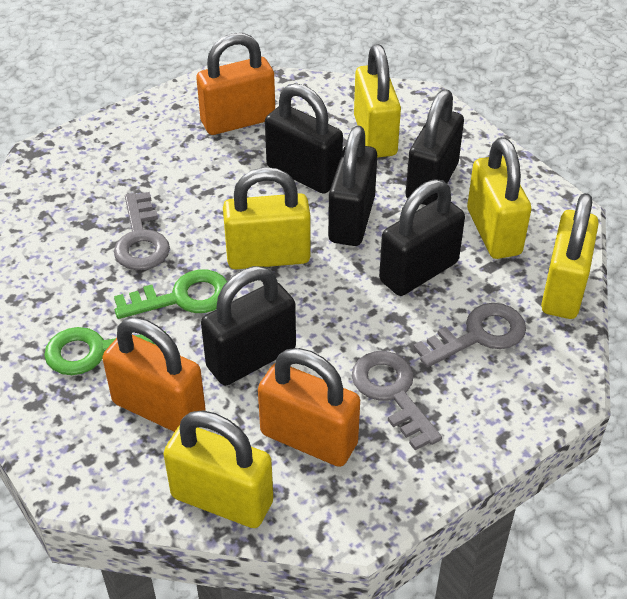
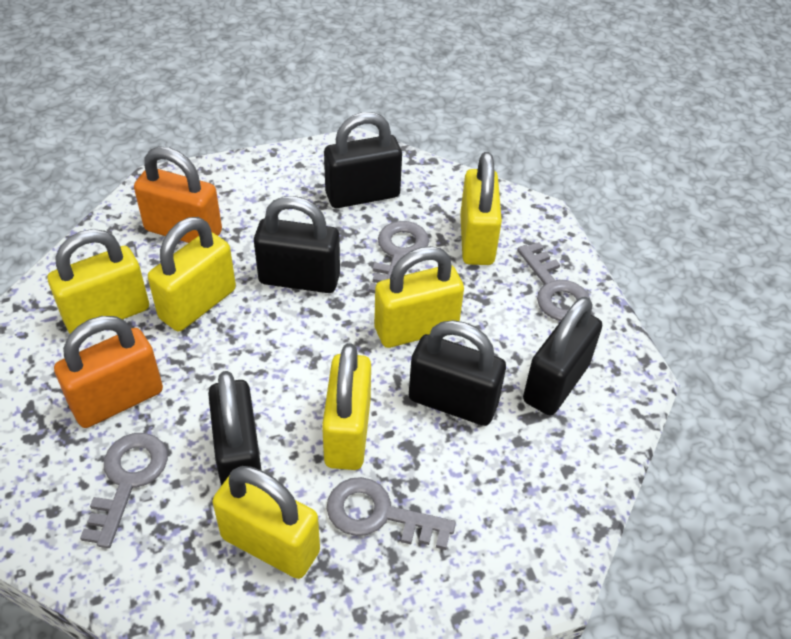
green key: 2 -> 0
grey key: 3 -> 4
orange padlock: 3 -> 2
yellow padlock: 5 -> 6

